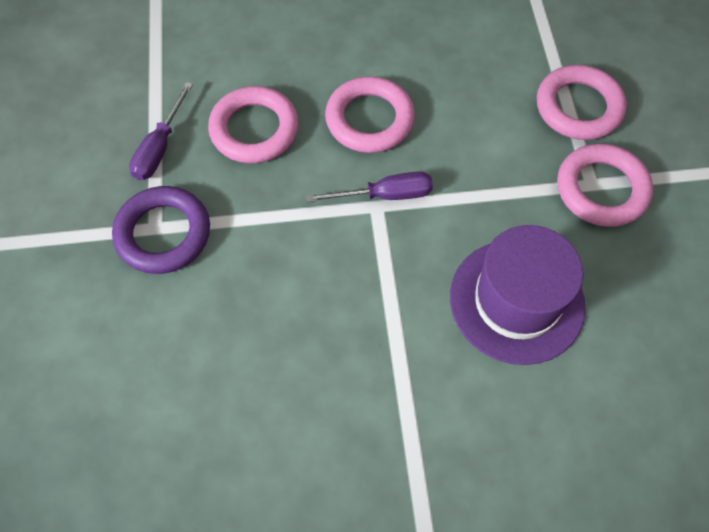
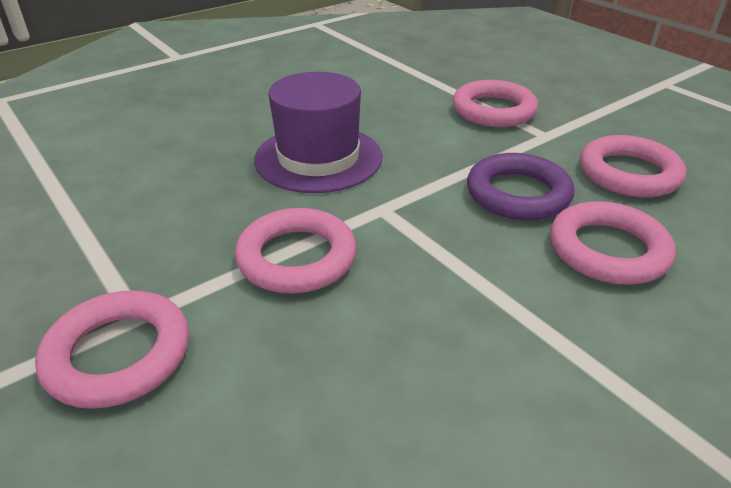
pink ring: 4 -> 5
purple screwdriver: 2 -> 0

